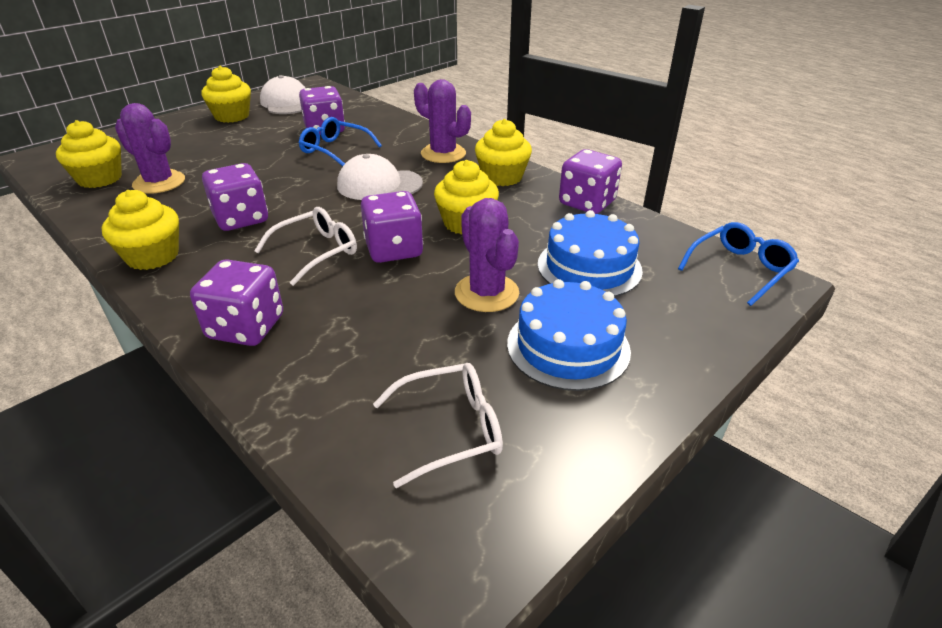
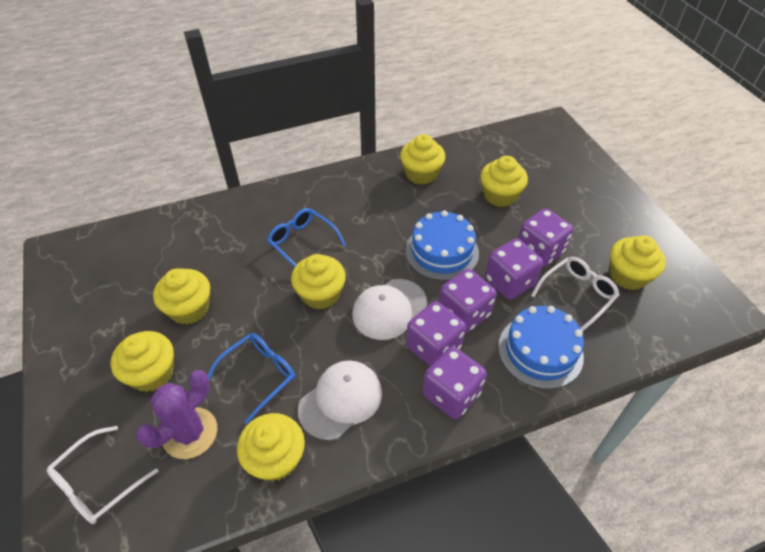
purple cactus: 3 -> 1
yellow cupcake: 5 -> 7

